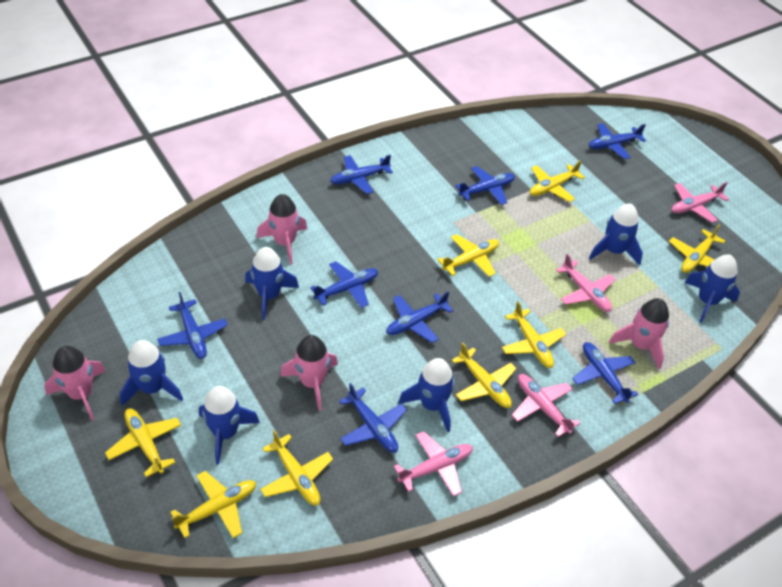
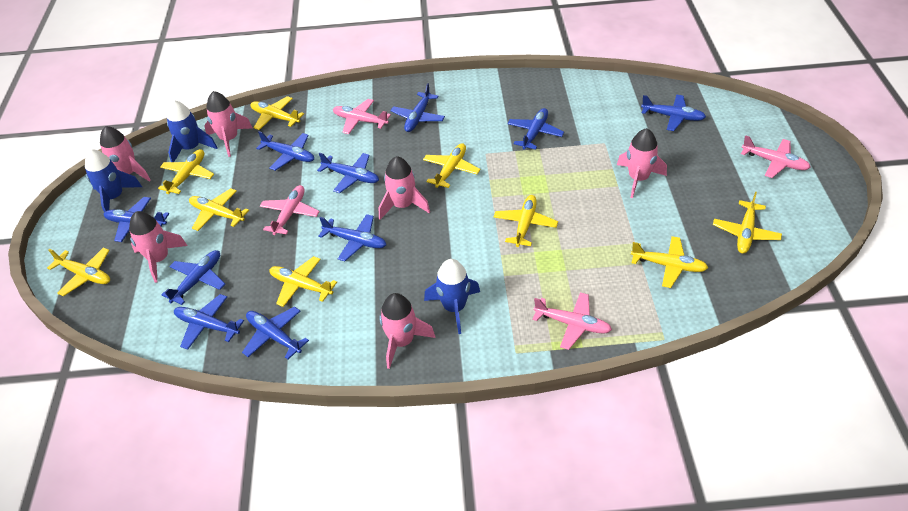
blue plane: 8 -> 10
blue rocket: 6 -> 3
pink rocket: 4 -> 6
yellow plane: 8 -> 9

